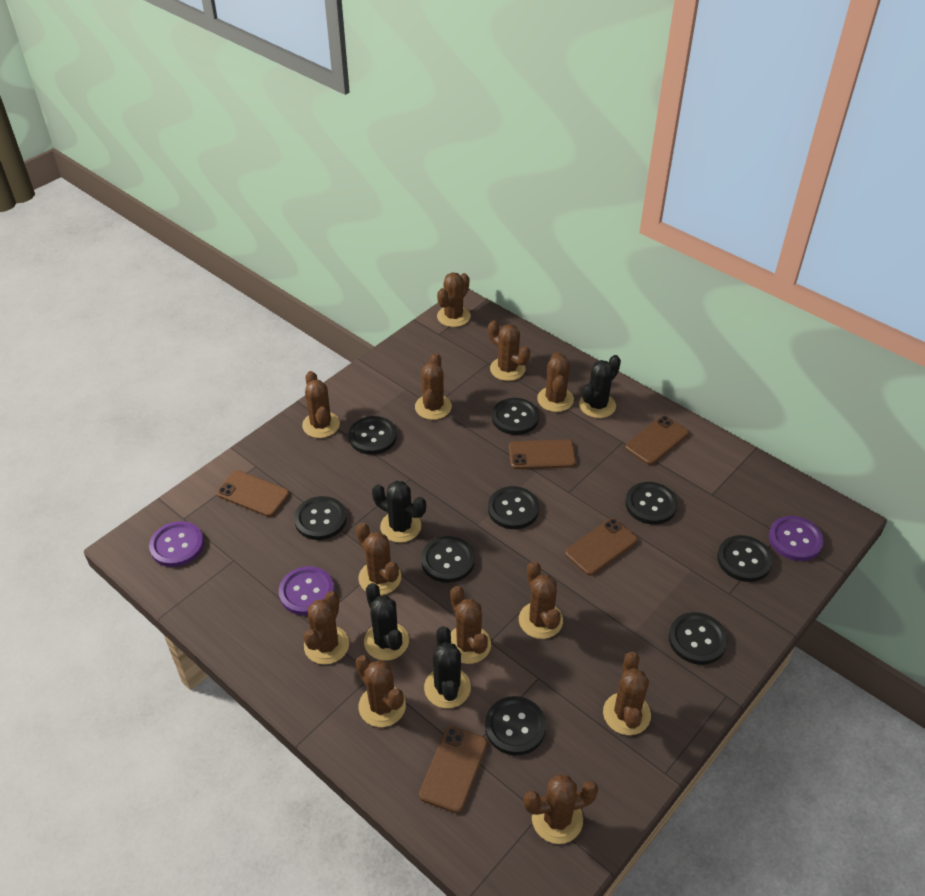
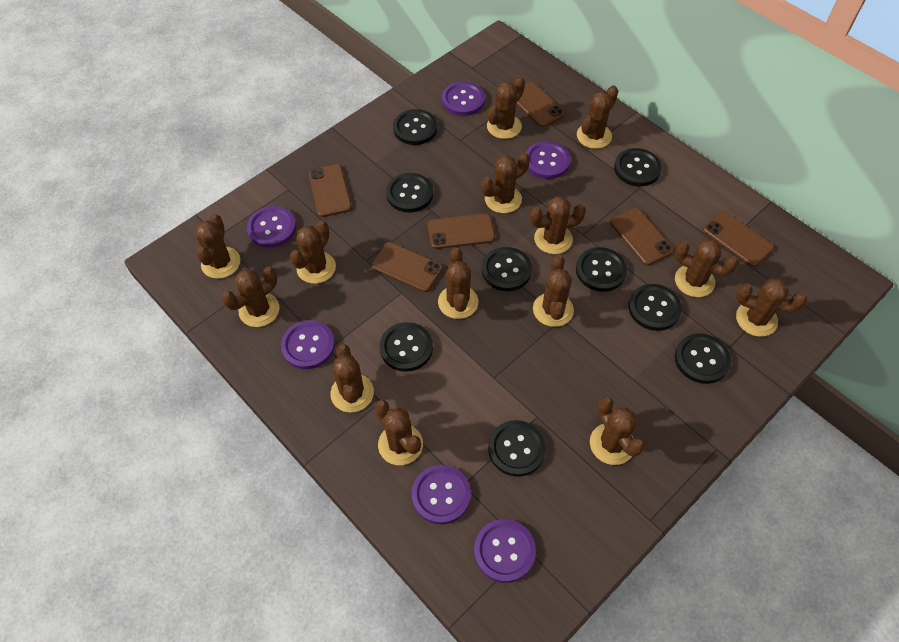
black cactus: 4 -> 0
brown cactus: 12 -> 14
brown phone: 5 -> 6
purple button: 3 -> 6

